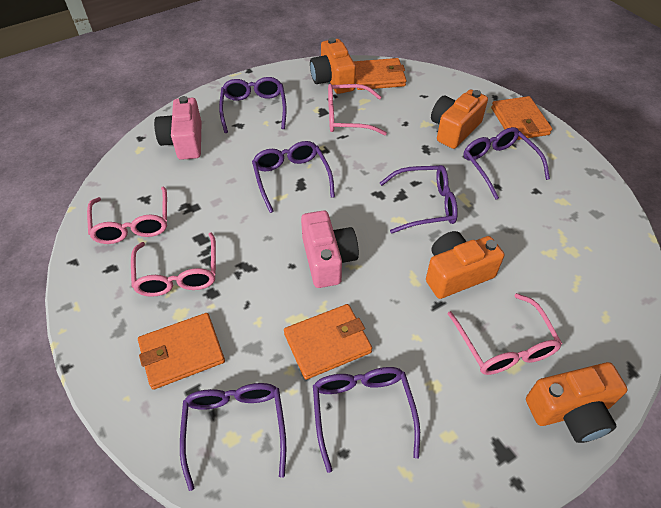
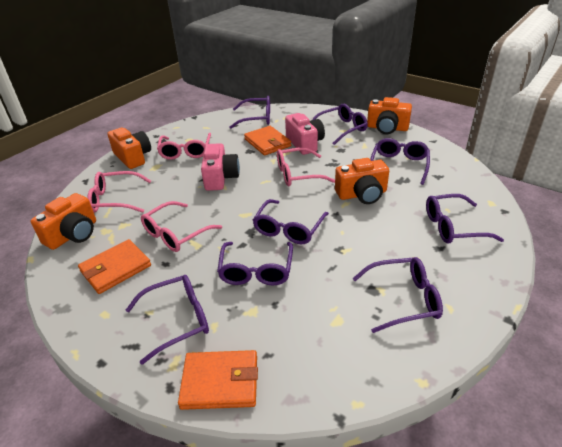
orange wallet: 4 -> 3
purple glasses: 6 -> 8

